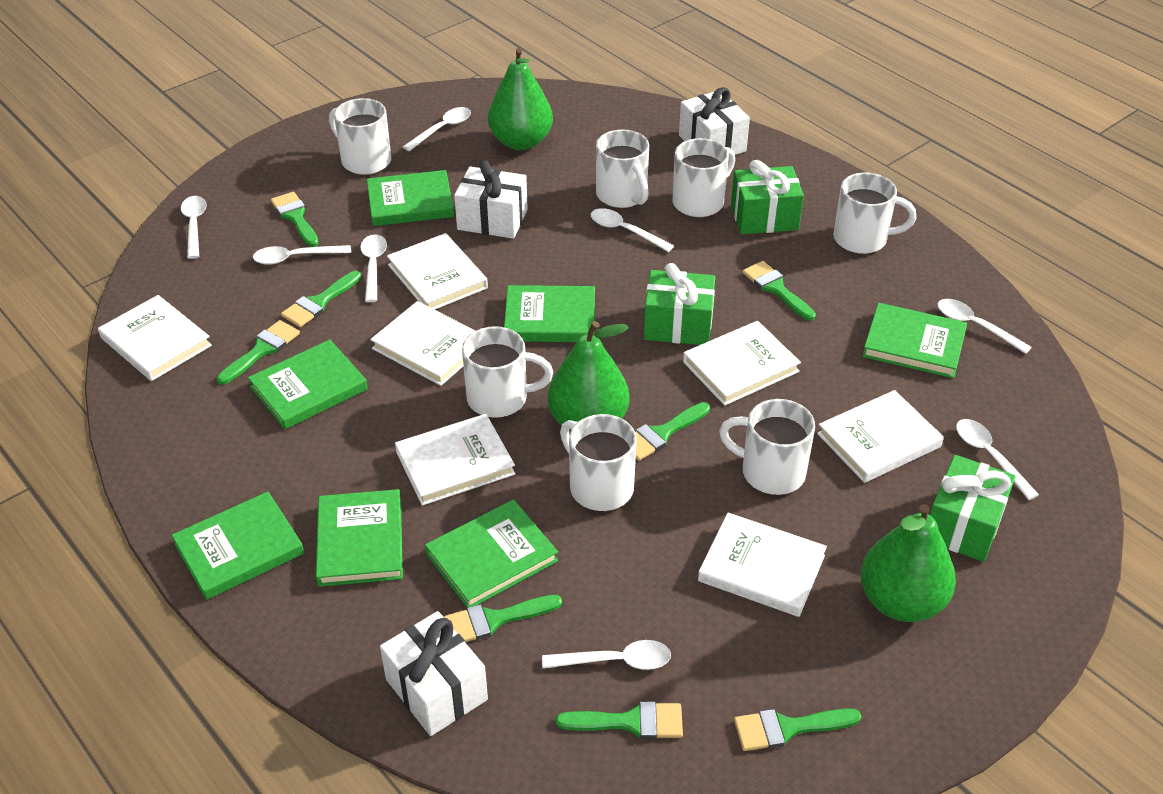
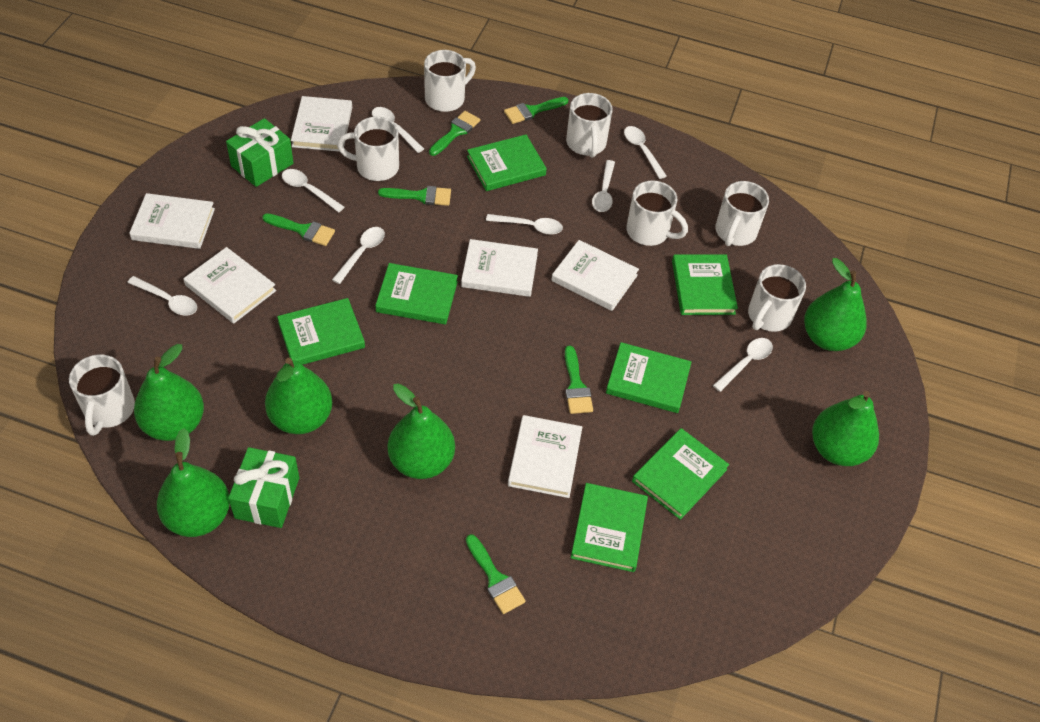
green brush: 8 -> 6
green gift: 3 -> 2
green pear: 3 -> 6
white book: 7 -> 6
white gift: 3 -> 0

